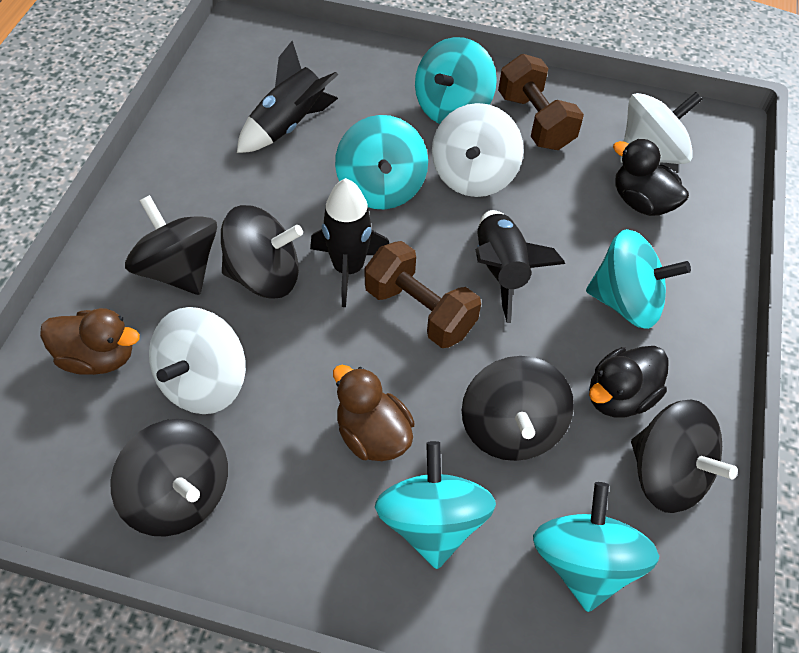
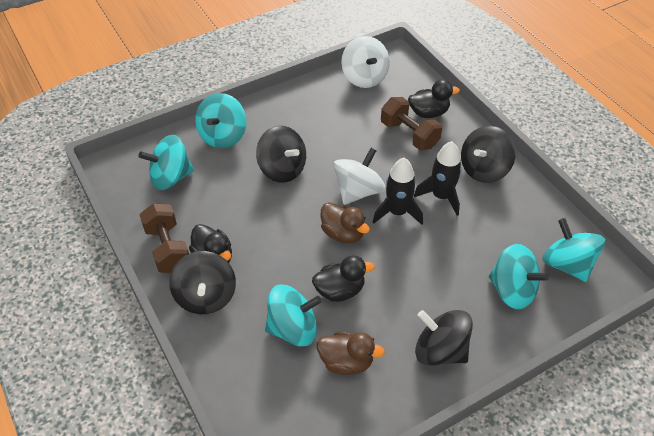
black duck: 2 -> 3
black rocket: 3 -> 2
black spinning top: 5 -> 4
white spinning top: 3 -> 2

